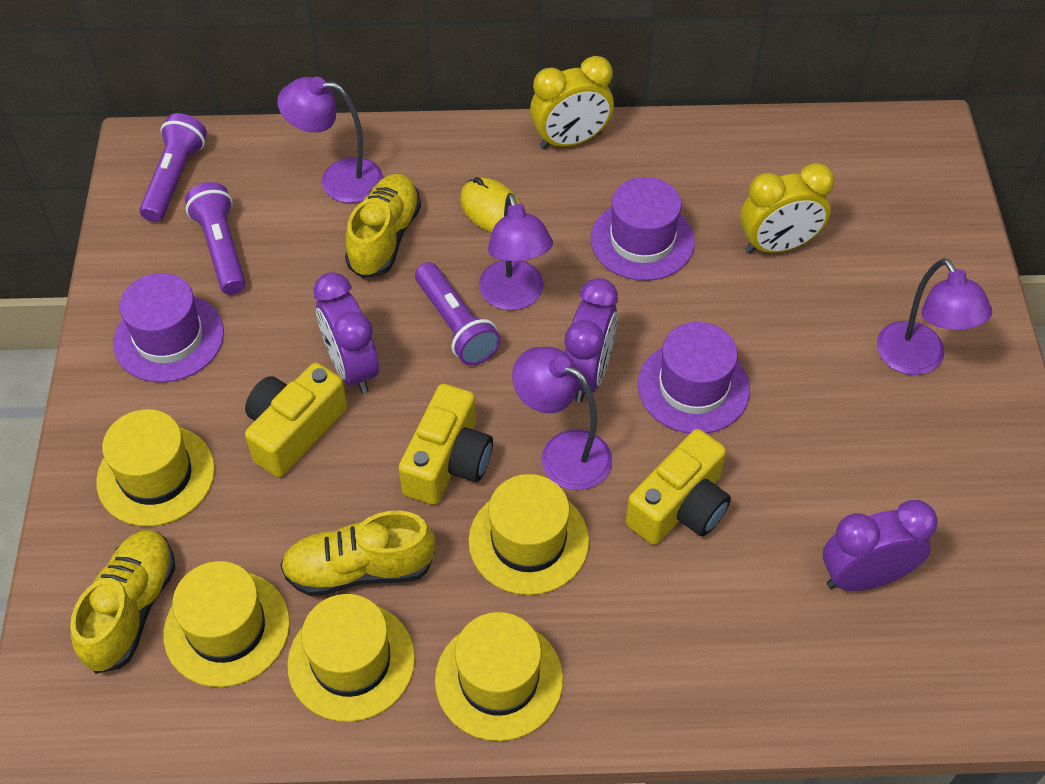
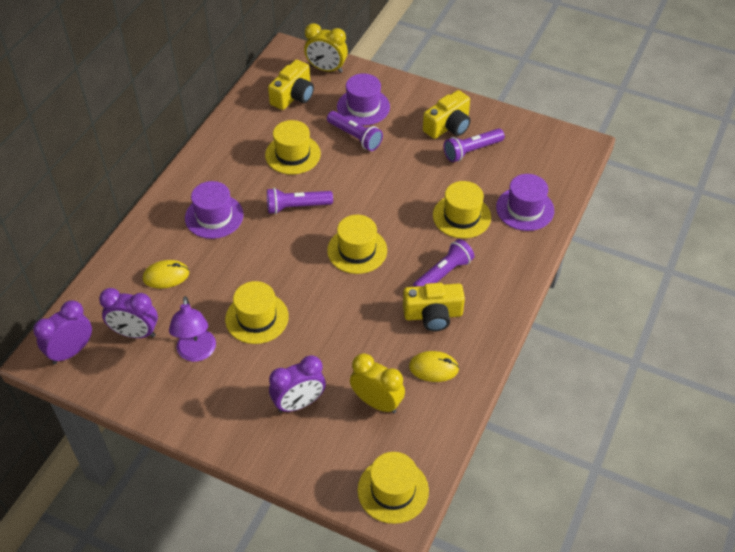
purple flashlight: 3 -> 4
purple lamp: 4 -> 1
yellow mouse: 1 -> 2
yellow shoe: 3 -> 0

